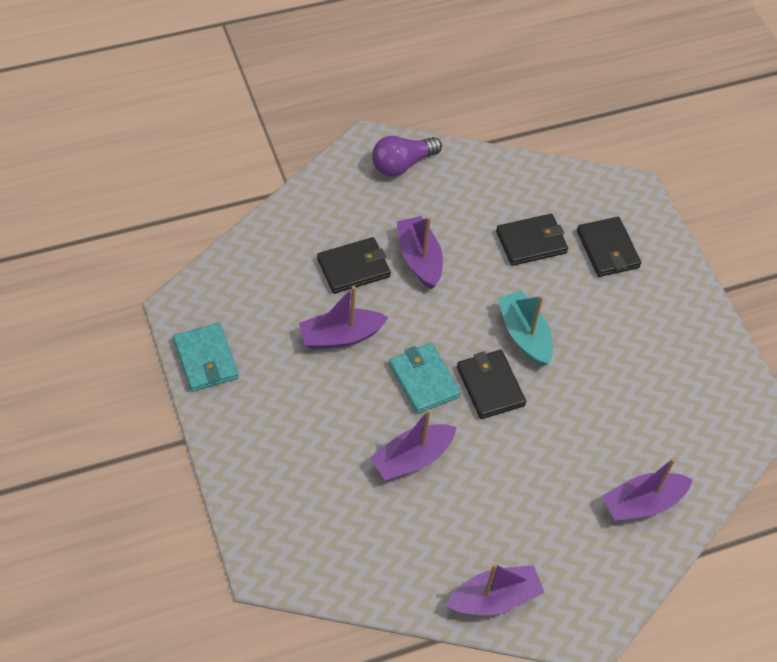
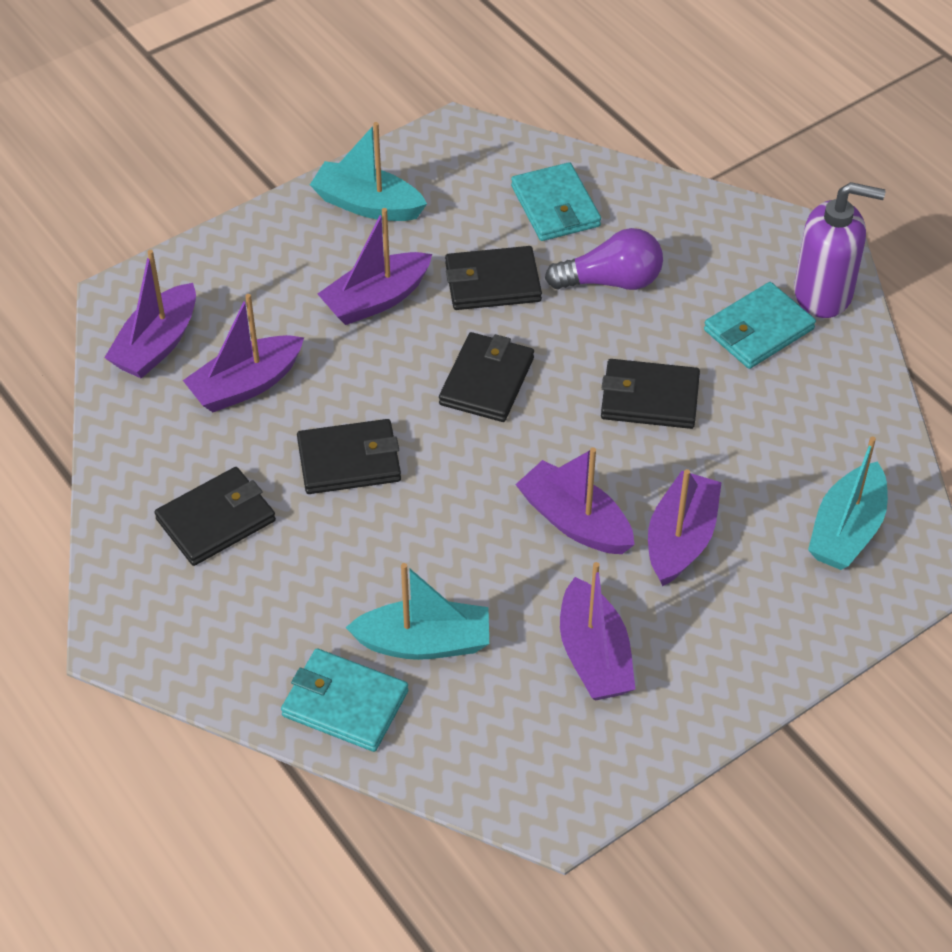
black wallet: 4 -> 5
purple boat: 5 -> 6
purple soap dispenser: 0 -> 1
turquoise boat: 1 -> 3
turquoise wallet: 2 -> 3

